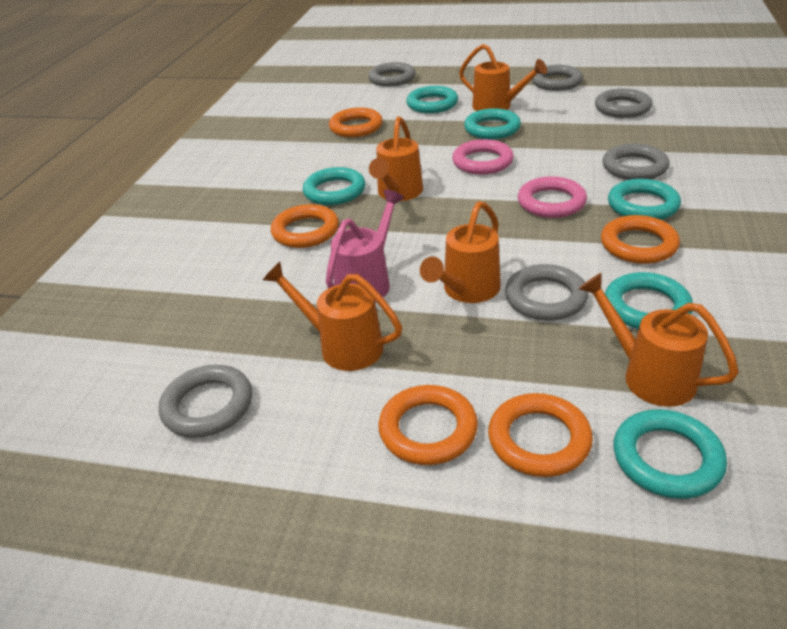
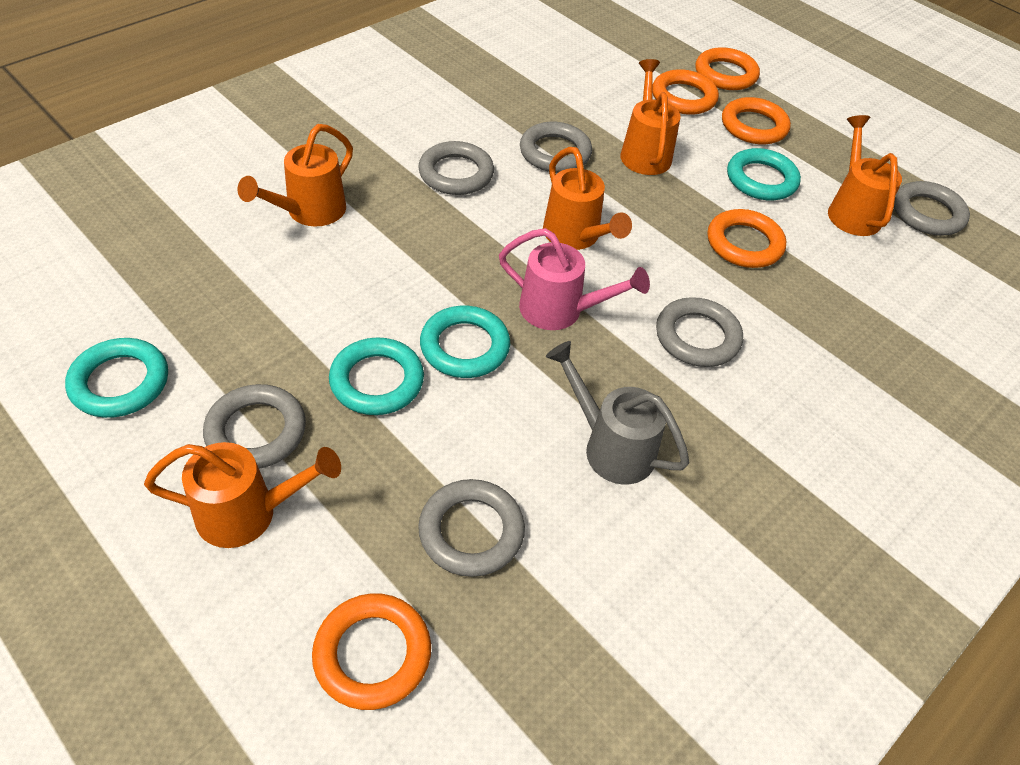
grey watering can: 0 -> 1
pink ring: 2 -> 0
turquoise ring: 6 -> 4

